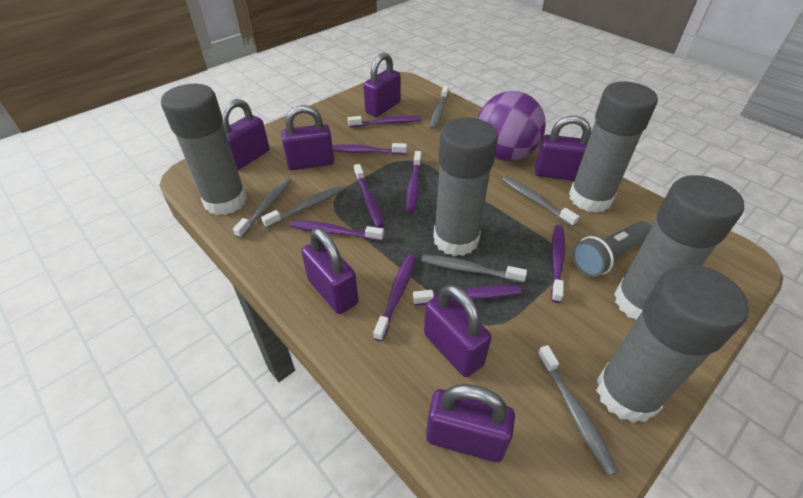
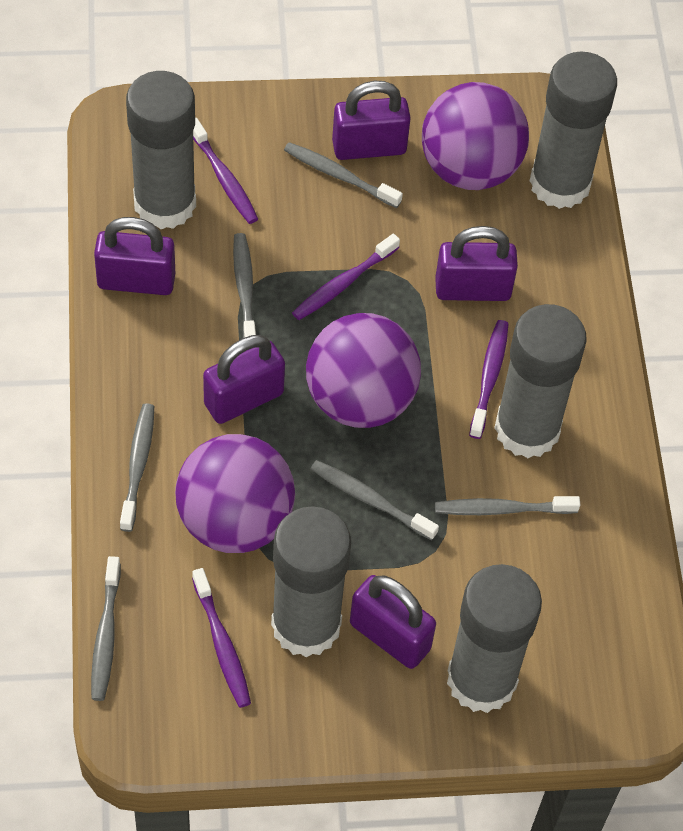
grey flashlight: 1 -> 0
purple ball: 1 -> 3
purple padlock: 7 -> 5
purple toothbrush: 8 -> 4

